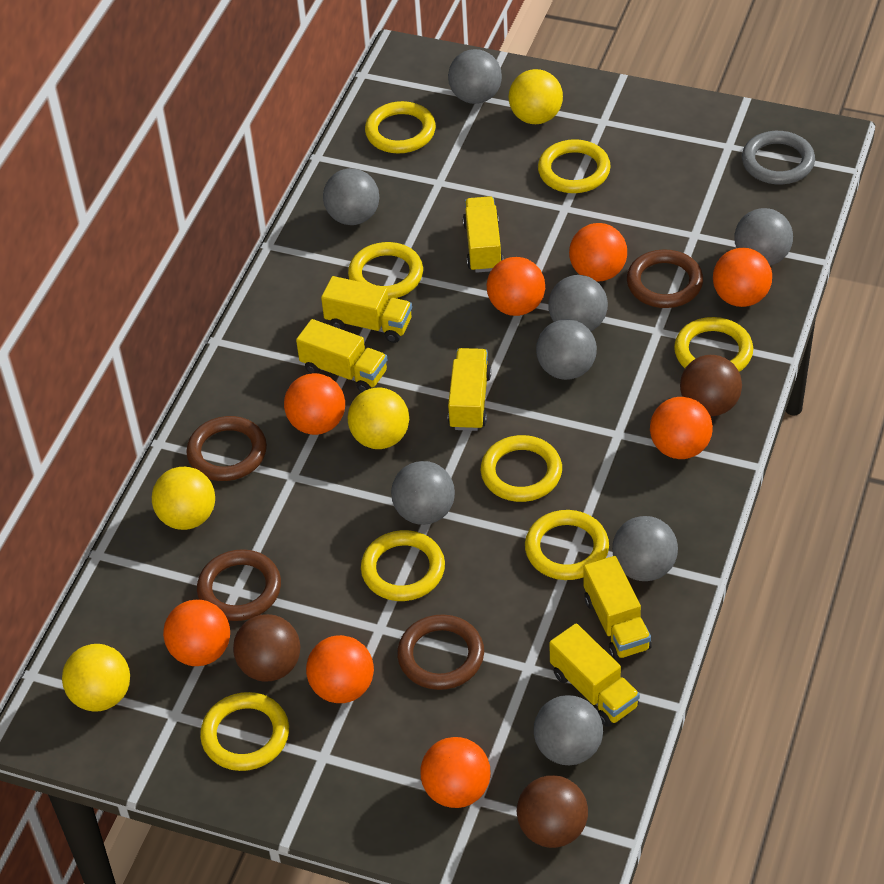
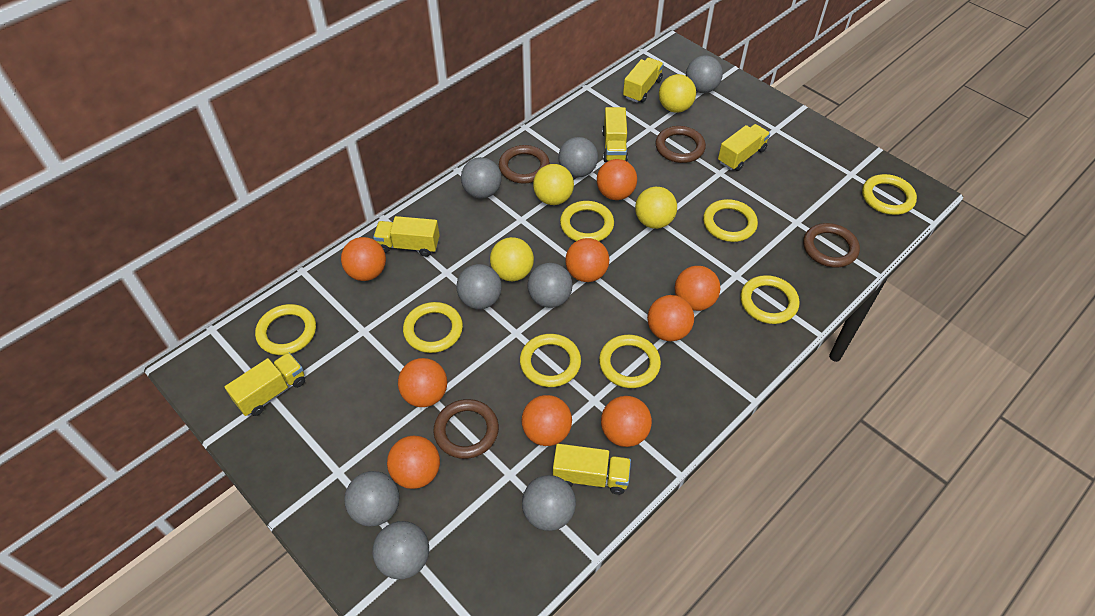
brown ball: 3 -> 0
grey ring: 1 -> 0
orange ball: 8 -> 9

